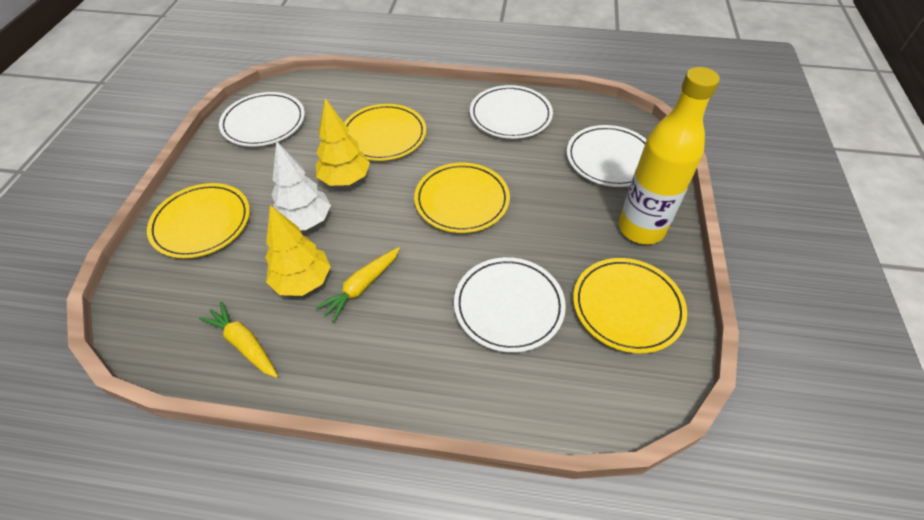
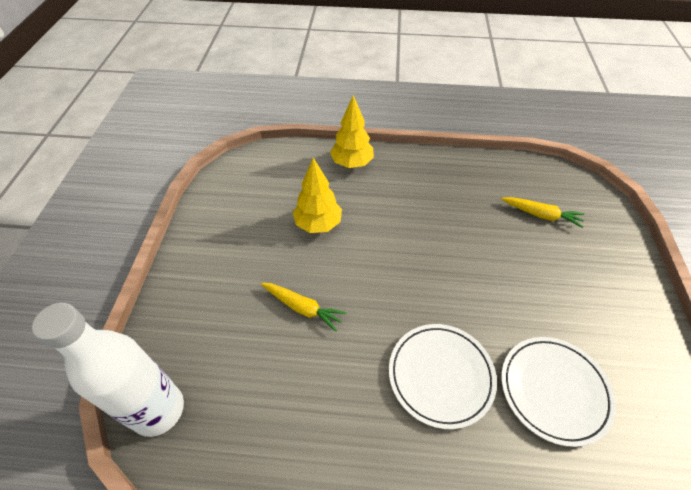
white bottle: 0 -> 1
white plate: 4 -> 2
white tree: 1 -> 0
yellow bottle: 1 -> 0
yellow plate: 4 -> 0

